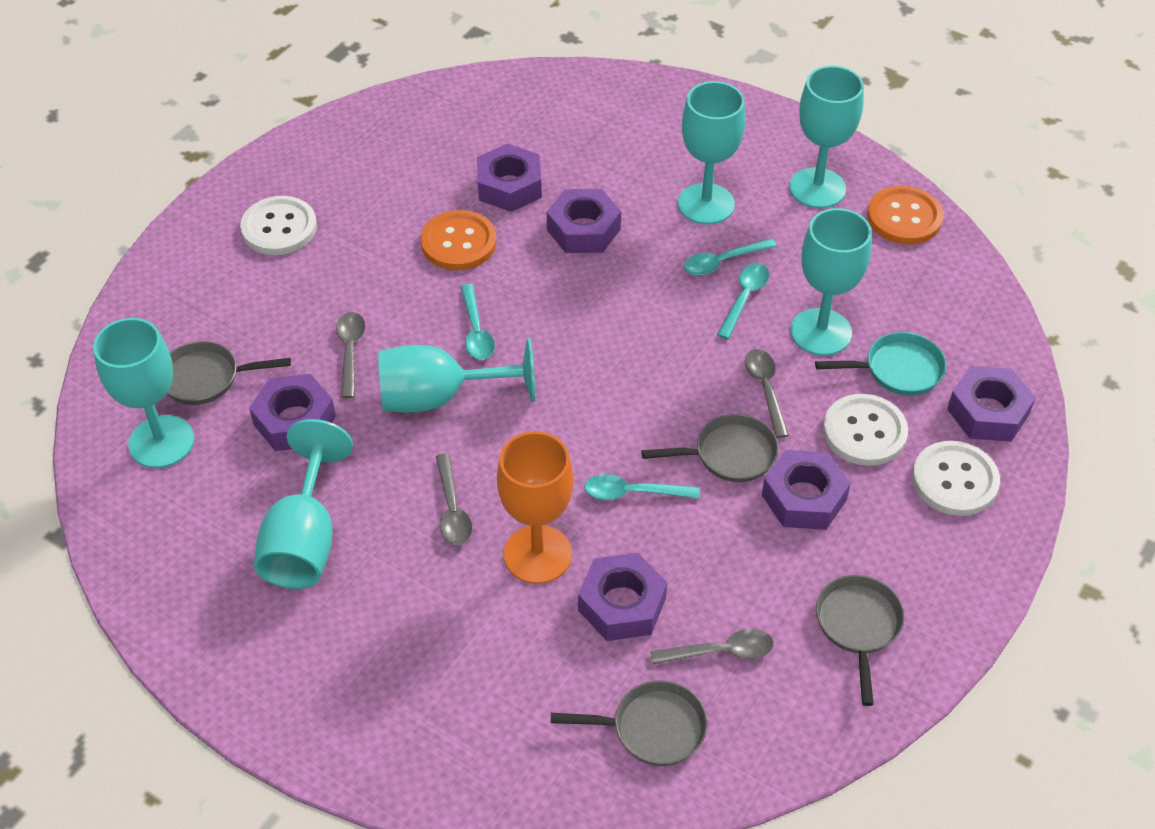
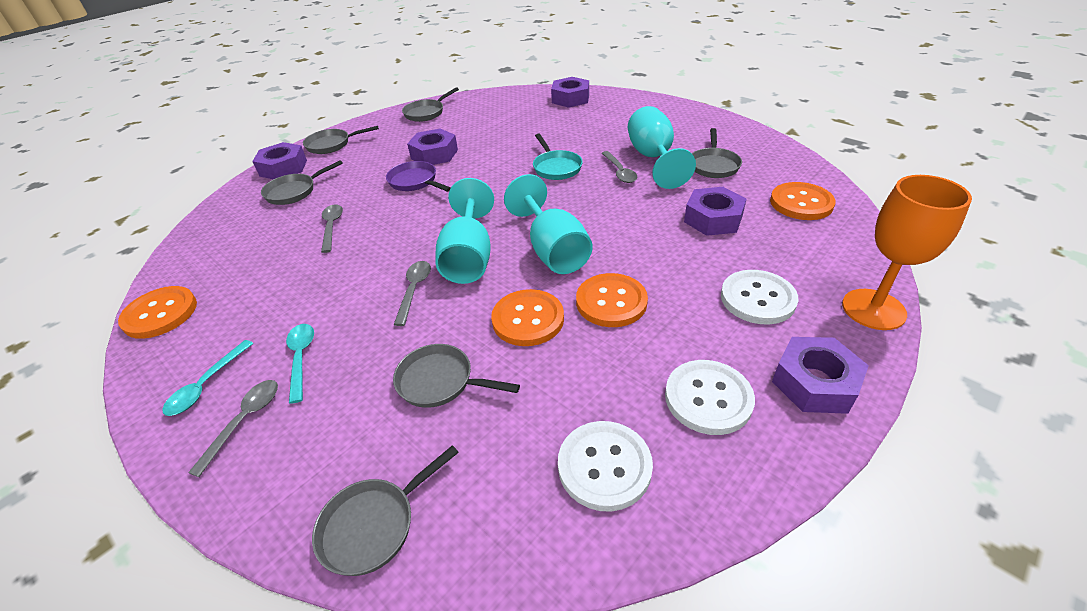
grey pan: 4 -> 6
orange button: 2 -> 4
purple nut: 6 -> 5
purple pan: 0 -> 1
turquoise goblet: 6 -> 3
turquoise spoon: 4 -> 2

